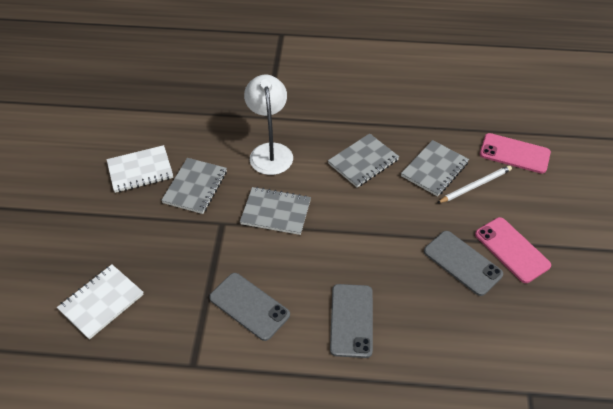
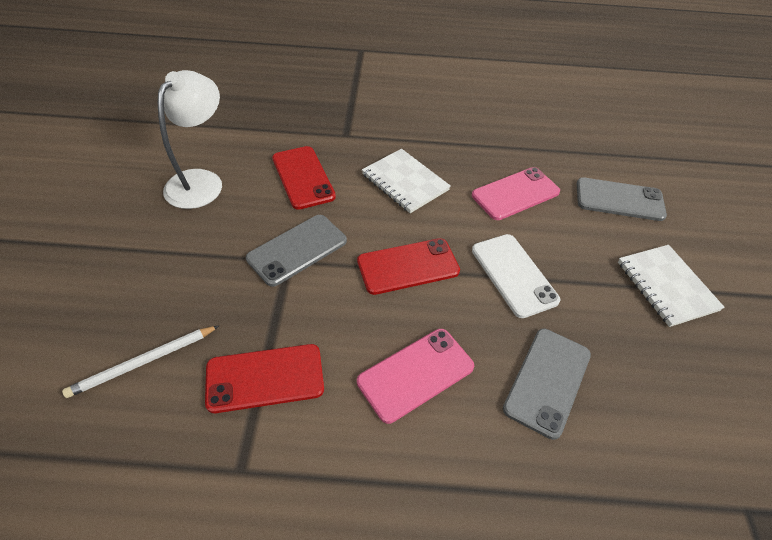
grey notebook: 4 -> 0
red phone: 0 -> 3
white phone: 0 -> 1

